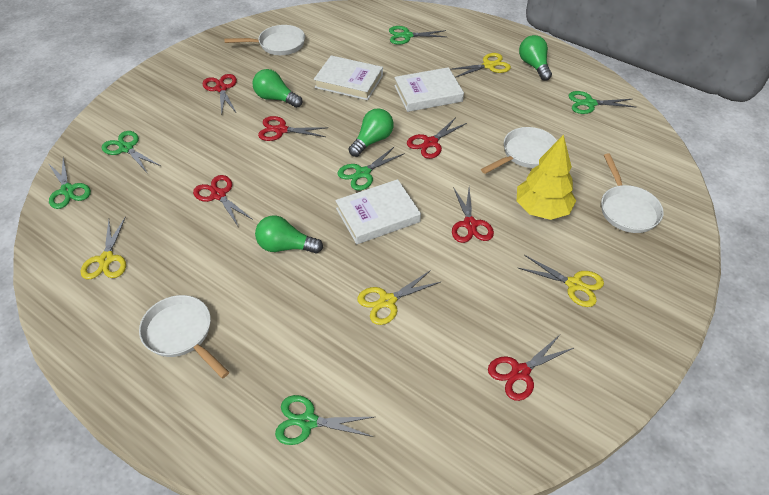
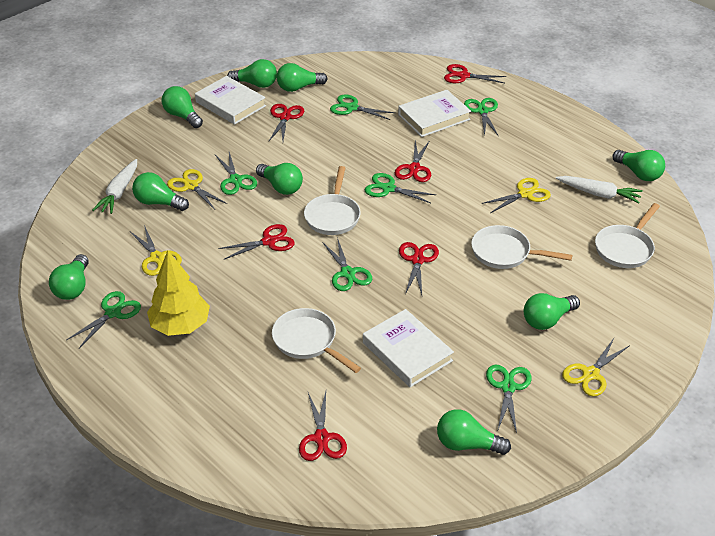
green light bulb: 4 -> 9
green scissors: 6 -> 7
white carrot: 0 -> 2

